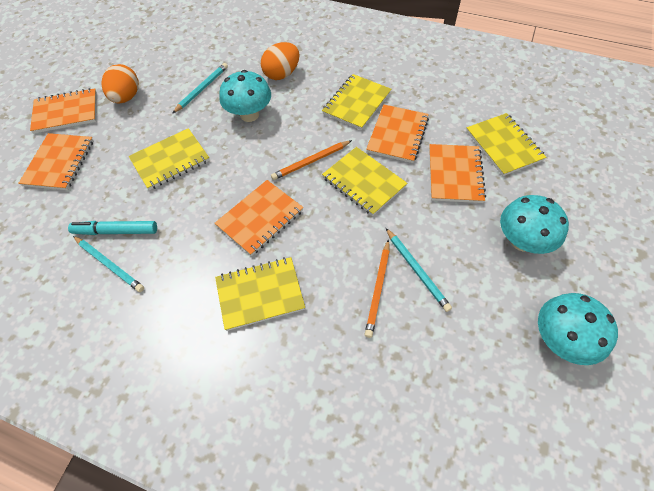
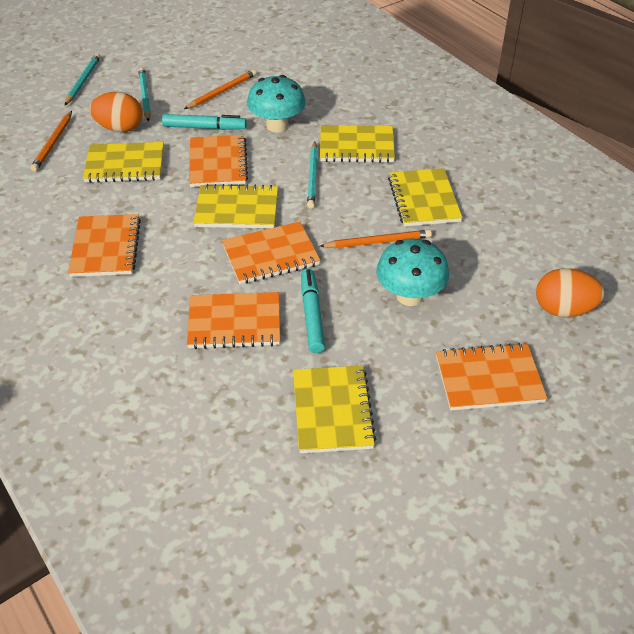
orange pencil: 2 -> 3
turquoise marker: 1 -> 2
turquoise mushroom: 3 -> 2

